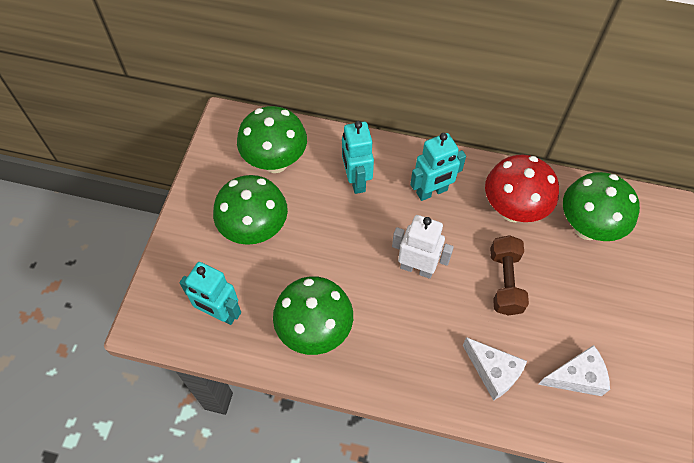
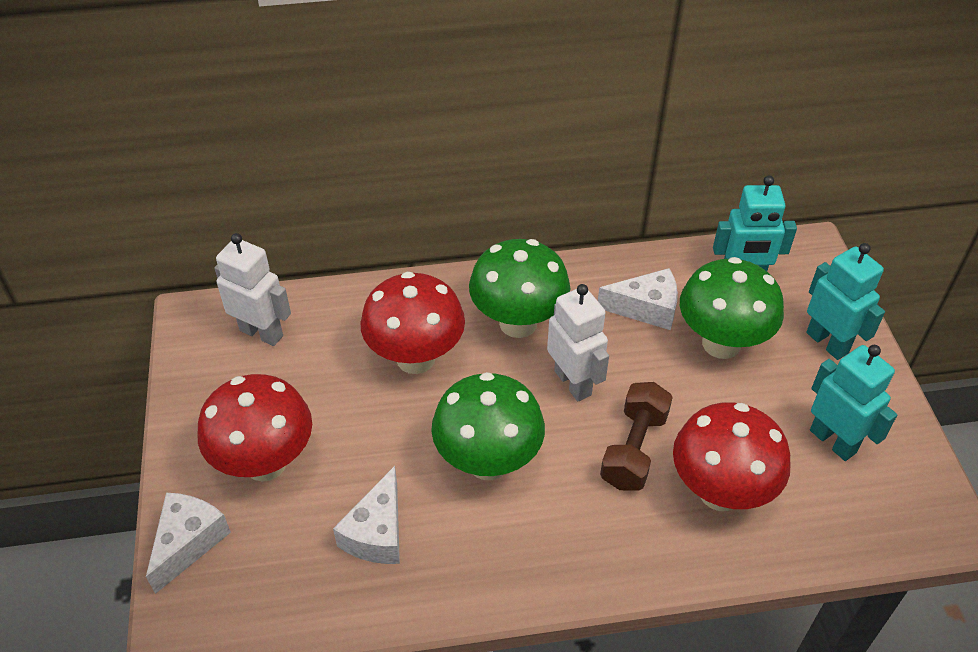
green mushroom: 4 -> 3
red mushroom: 1 -> 3
white cheese: 2 -> 3
white robot: 1 -> 2

